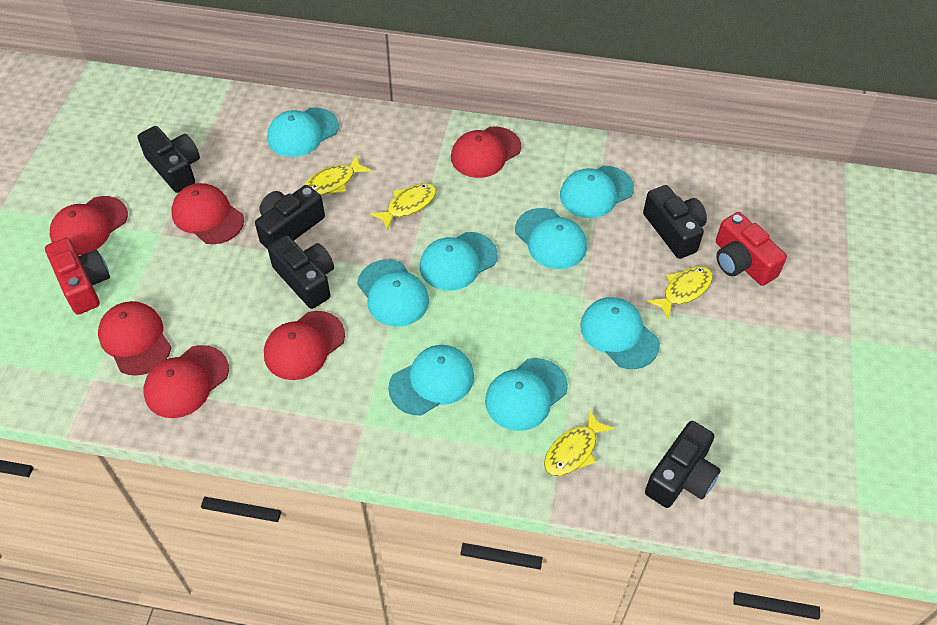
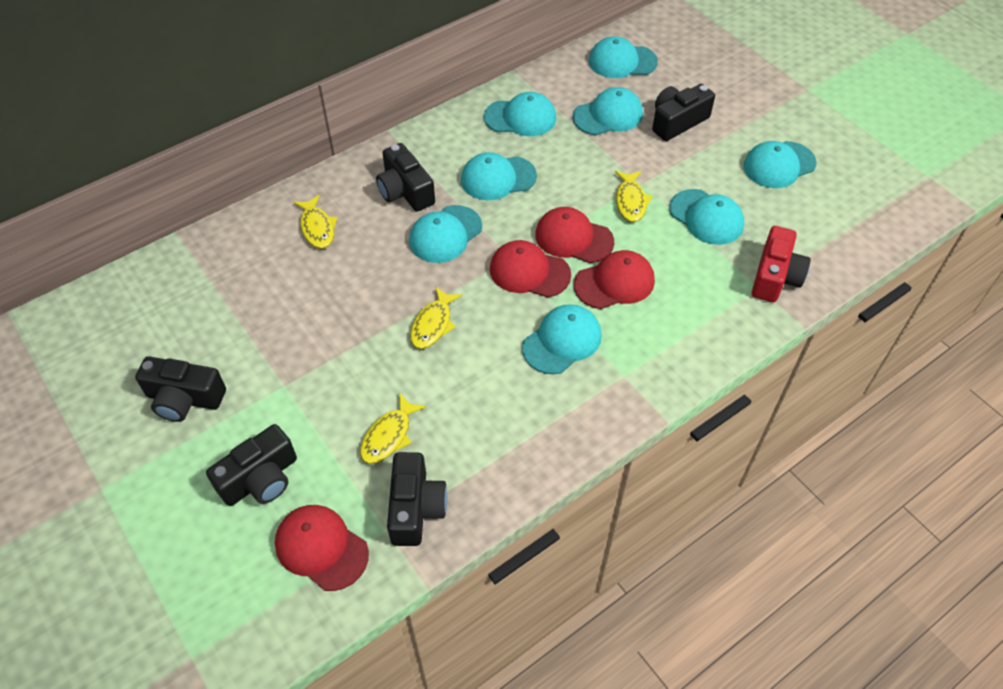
red camera: 2 -> 1
red cap: 6 -> 4

